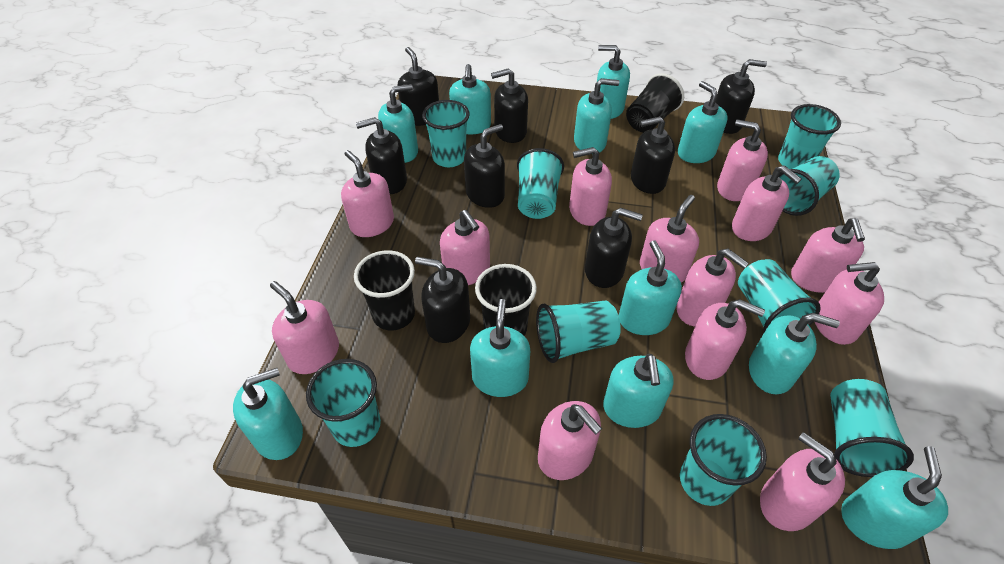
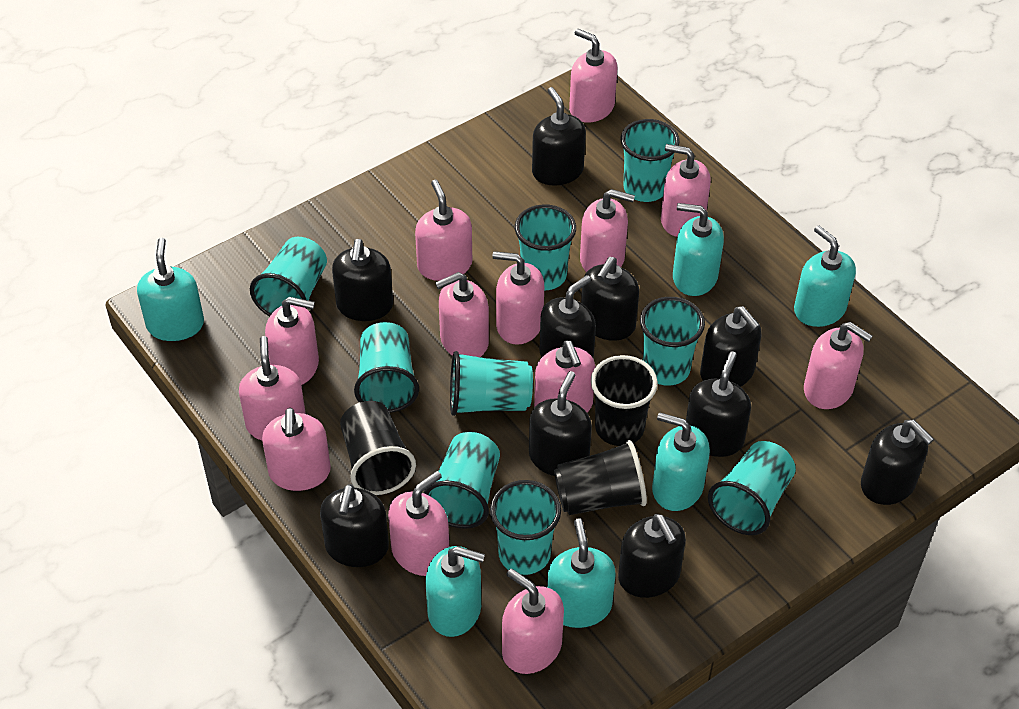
black soap dispenser: 8 -> 10
turquoise soap dispenser: 11 -> 6

